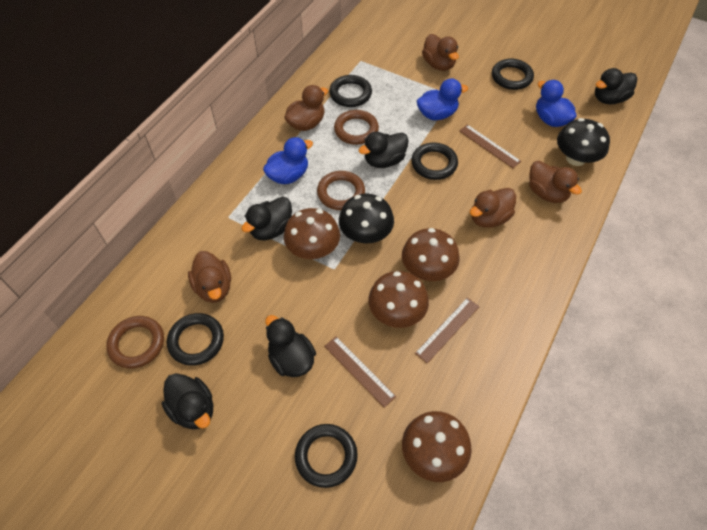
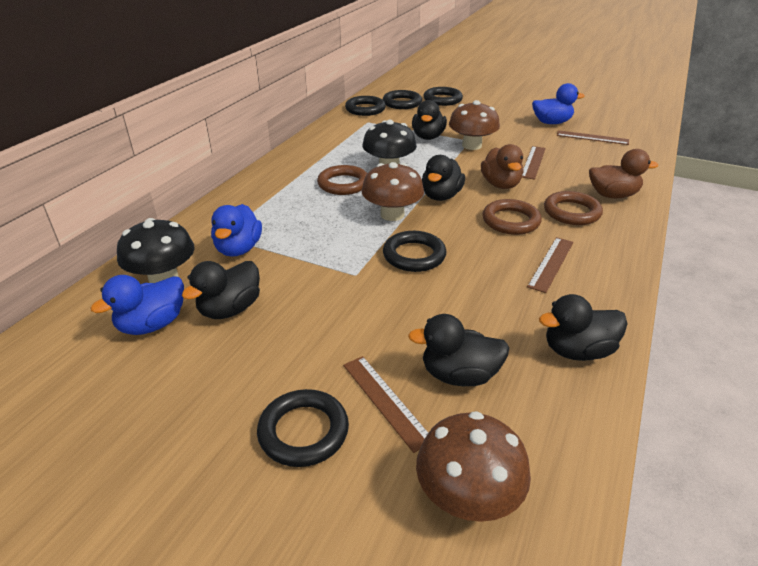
brown duck: 5 -> 2
brown mushroom: 4 -> 3
brown ruler: 3 -> 4

